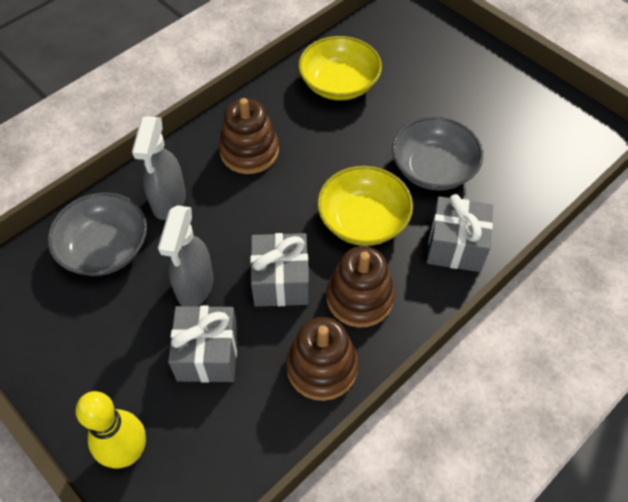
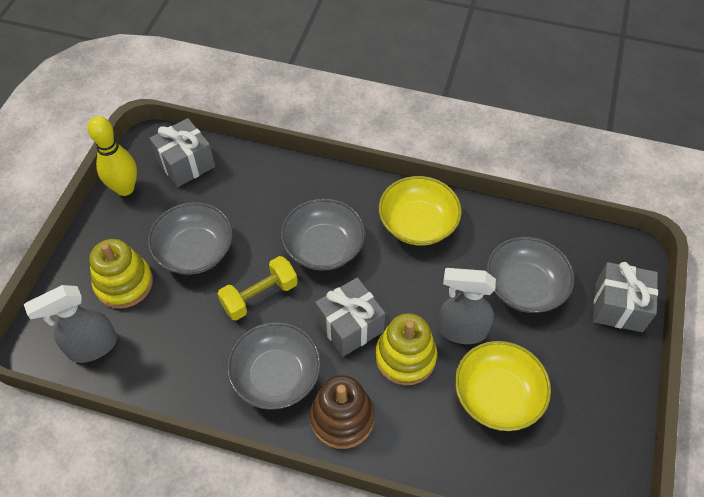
brown stacking toy: 3 -> 1
grey bowl: 2 -> 4
yellow dumbbell: 0 -> 1
yellow stacking toy: 0 -> 2

